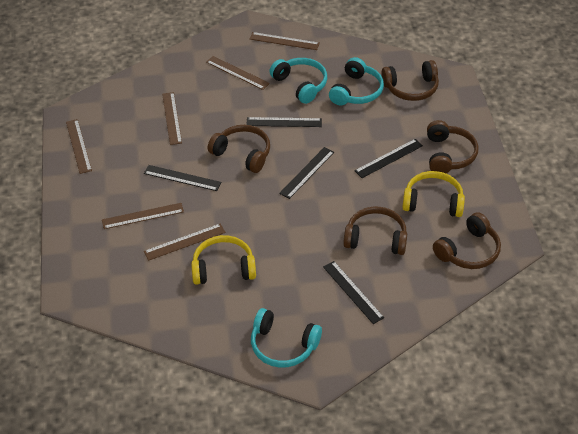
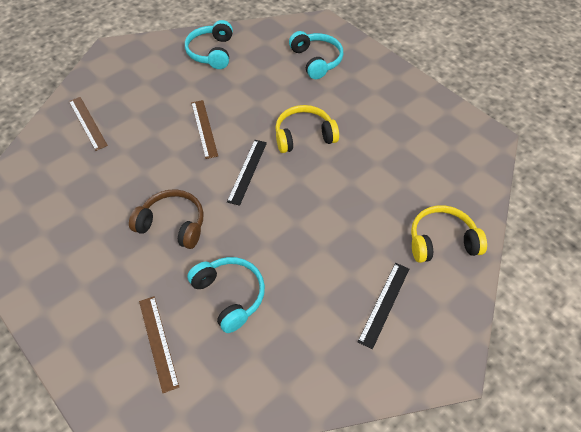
black ruler: 5 -> 2
brown headphones: 5 -> 1
brown ruler: 6 -> 3

